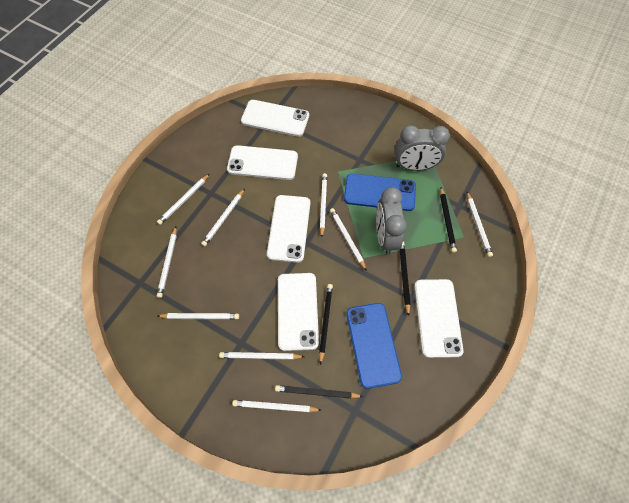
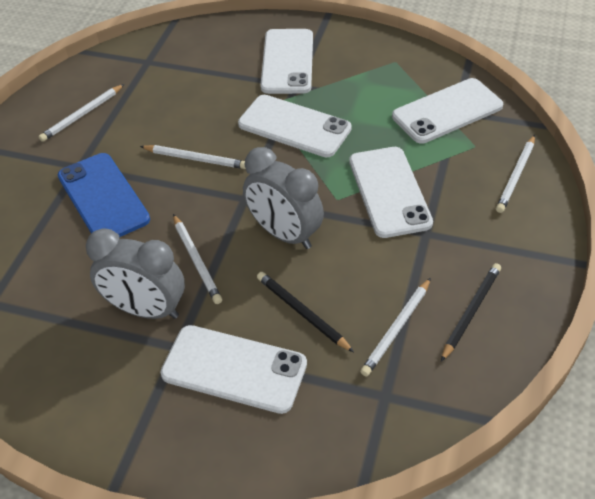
black pencil: 4 -> 2
blue phone: 2 -> 1
white pencil: 9 -> 5

